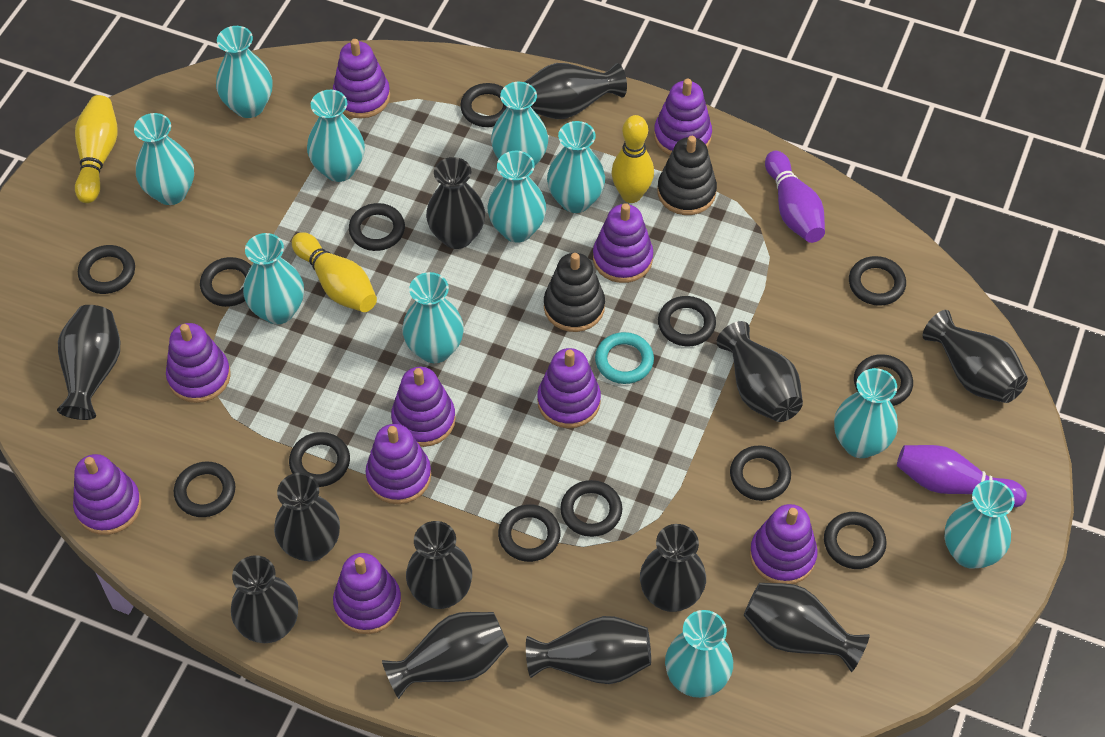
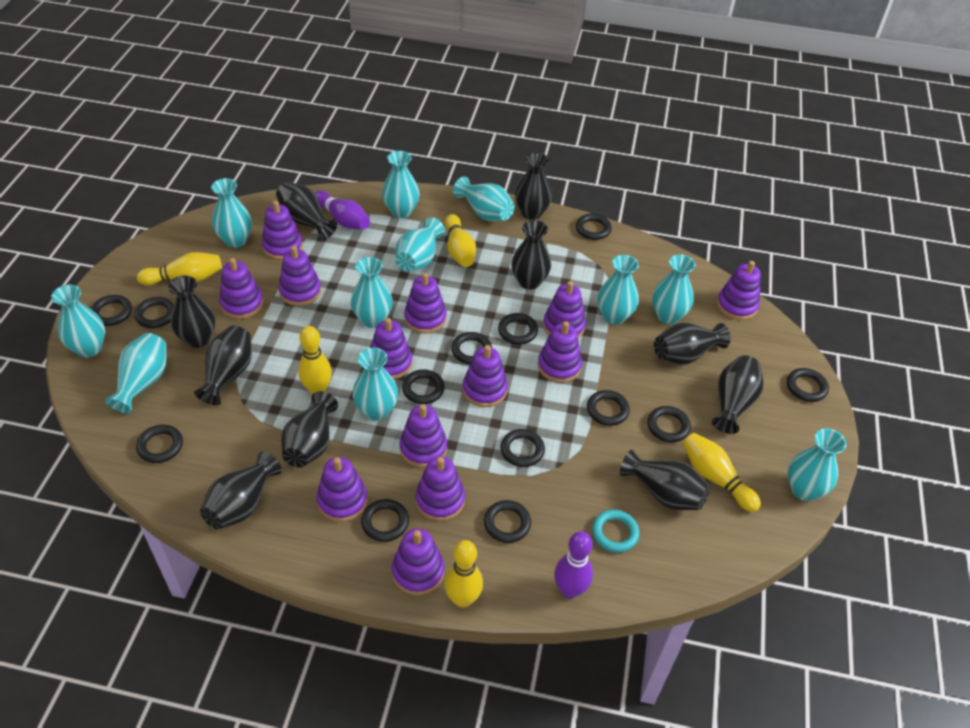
black stacking toy: 2 -> 0
black vase: 12 -> 10
purple stacking toy: 10 -> 13
yellow bowling pin: 3 -> 5

